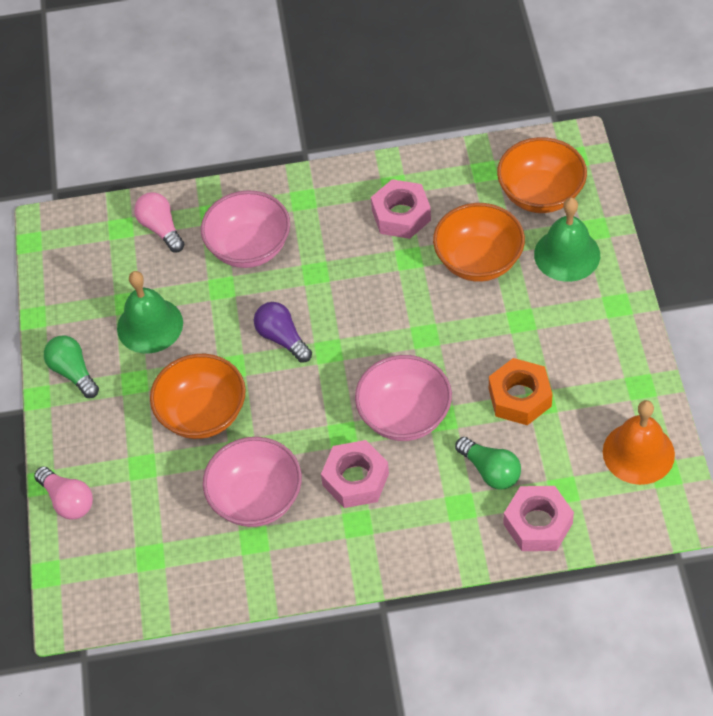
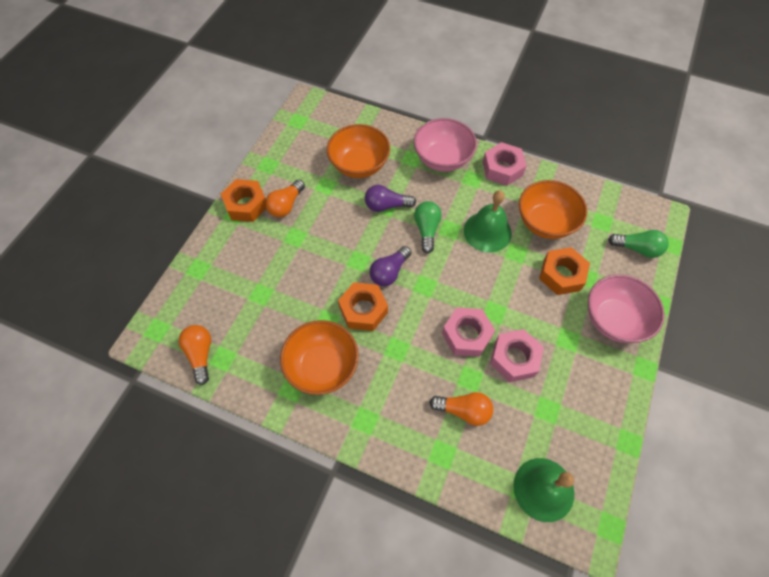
orange bell: 1 -> 0
orange light bulb: 0 -> 3
orange nut: 1 -> 3
pink bowl: 3 -> 2
pink light bulb: 2 -> 0
purple light bulb: 1 -> 2

